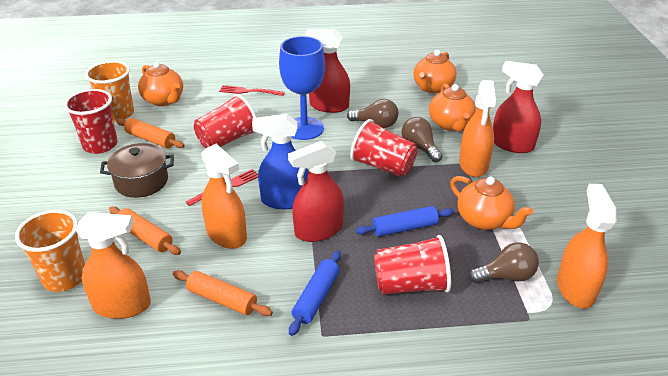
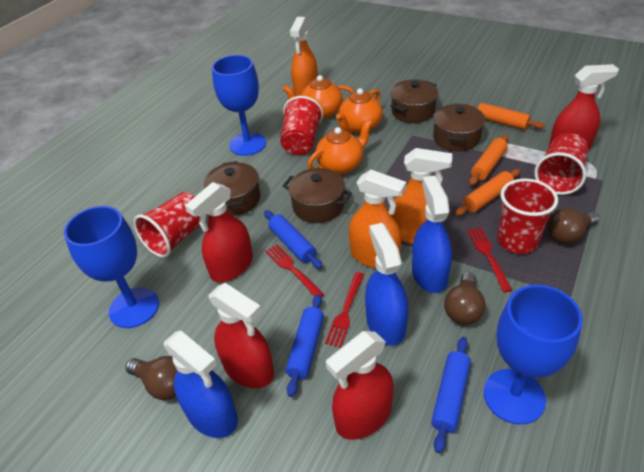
blue goblet: 1 -> 3
blue rolling pin: 2 -> 3
blue spray bottle: 1 -> 3
brown pot: 1 -> 4
orange cup: 2 -> 0
orange spray bottle: 4 -> 3
orange teapot: 4 -> 3
red fork: 2 -> 3
red spray bottle: 3 -> 4

